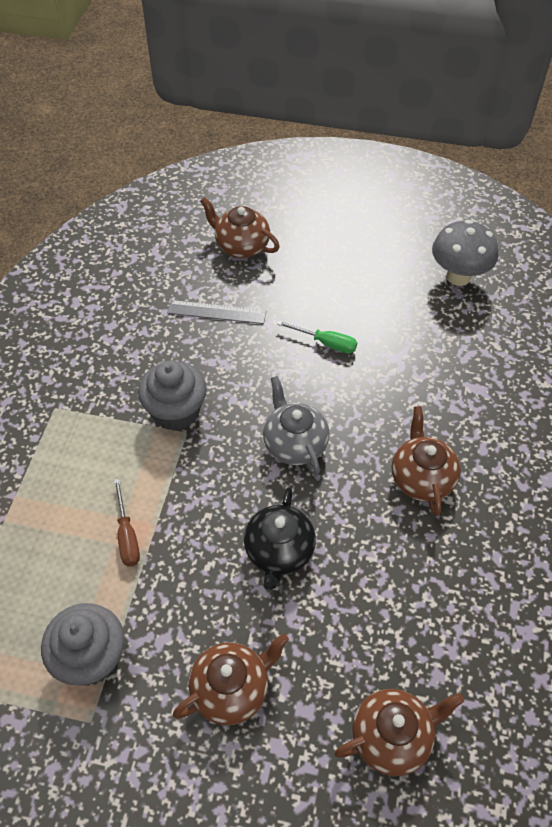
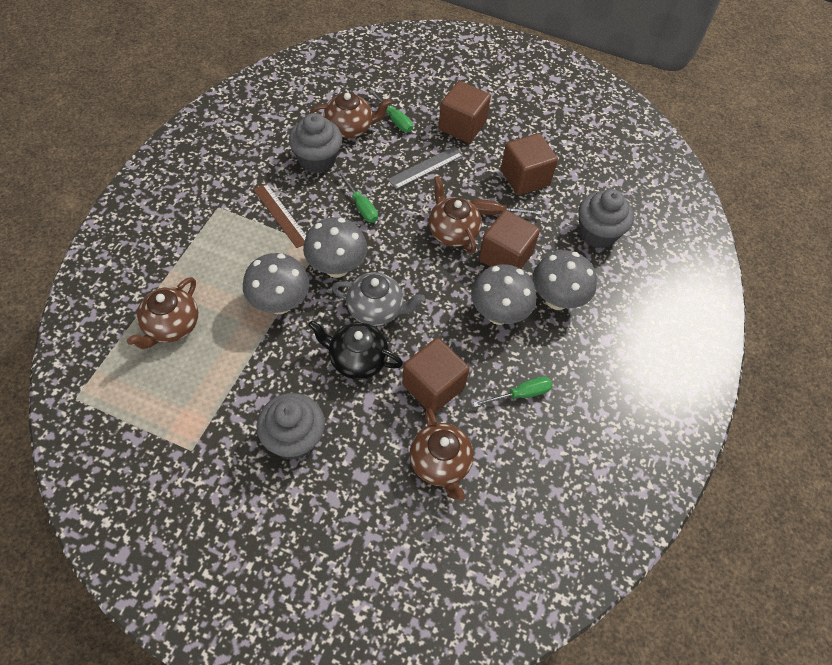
brown cube: 0 -> 4
brown ruler: 0 -> 1
green screwdriver: 1 -> 3
grey cupcake: 2 -> 3
grey mushroom: 1 -> 4

